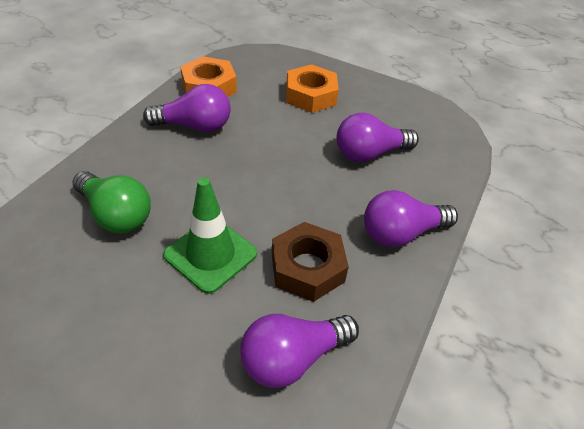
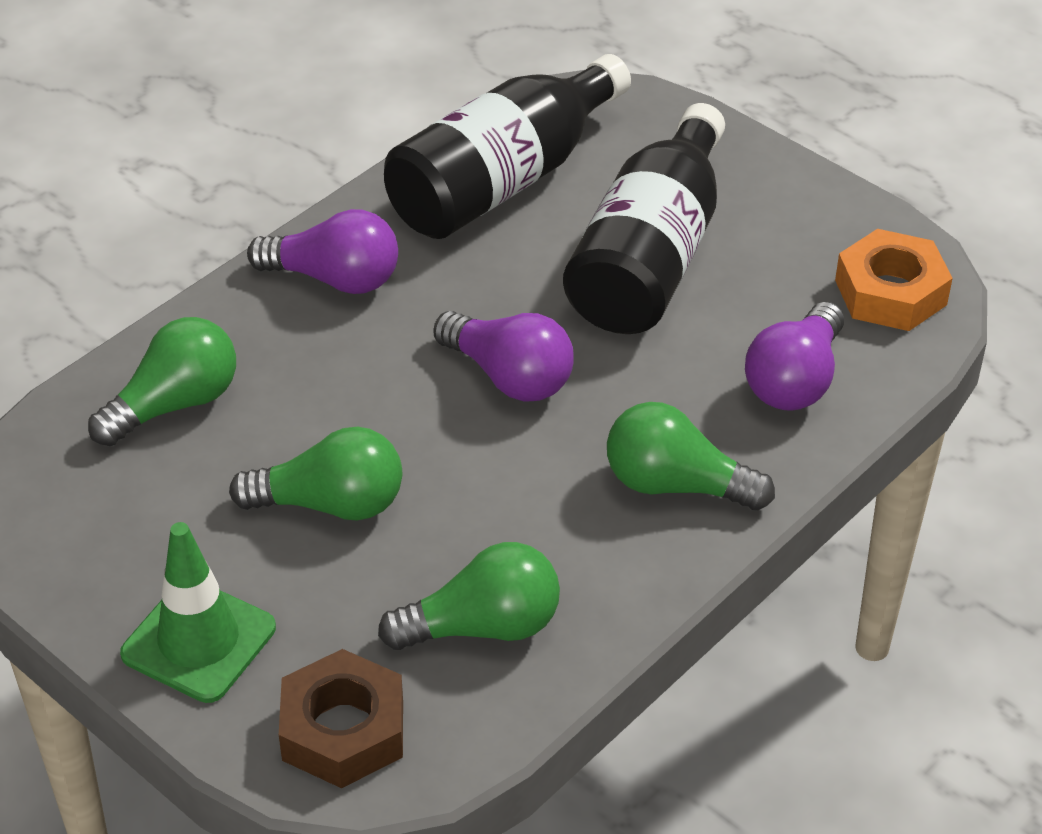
black bottle: 0 -> 2
green light bulb: 1 -> 4
orange nut: 2 -> 1
purple light bulb: 4 -> 3

